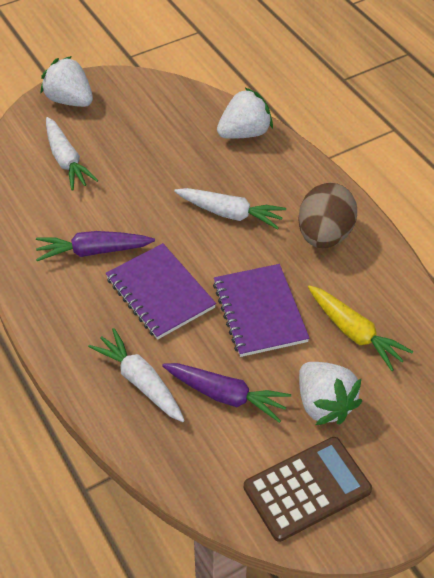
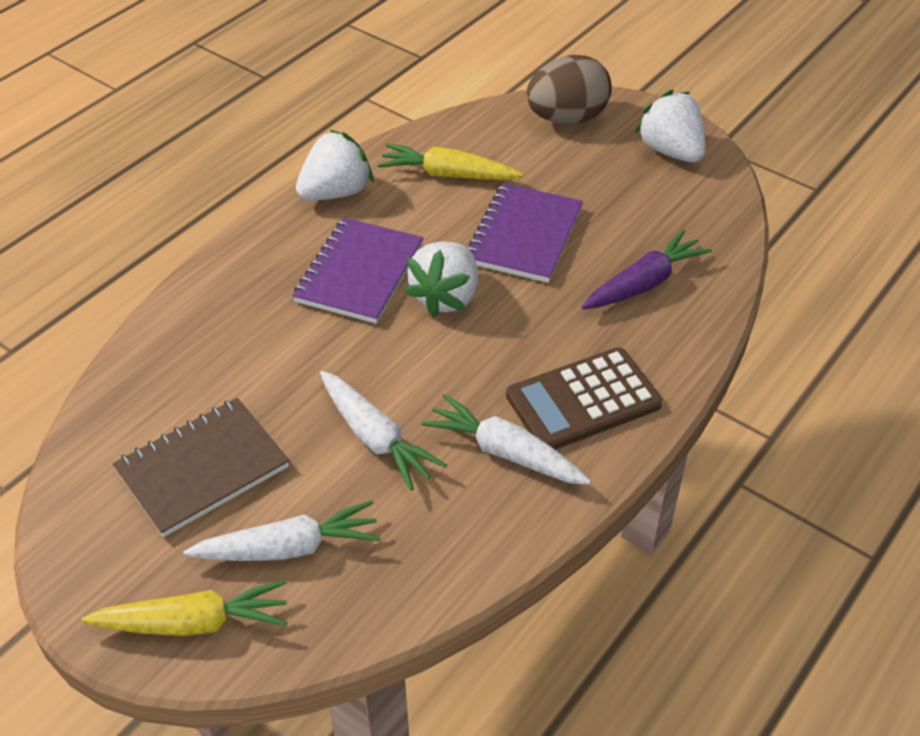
brown notebook: 0 -> 1
purple carrot: 2 -> 1
yellow carrot: 1 -> 2

